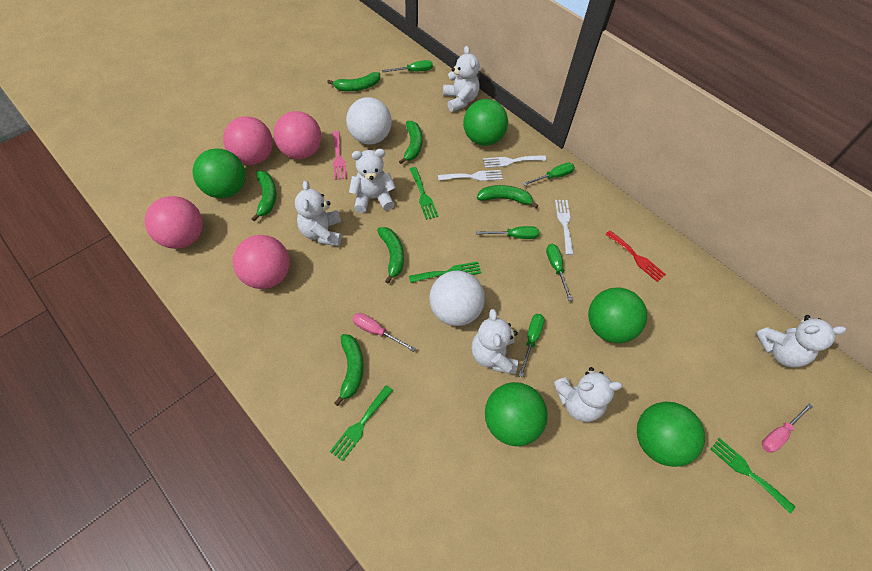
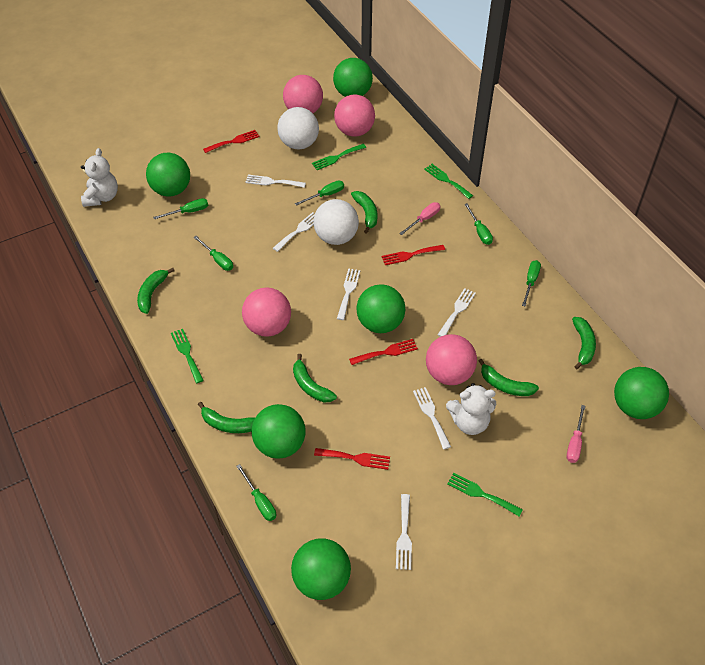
green ball: 5 -> 6
green screwdriver: 5 -> 6
pink fork: 1 -> 0
red fork: 1 -> 4
white fork: 3 -> 6
white teddy bear: 6 -> 2

